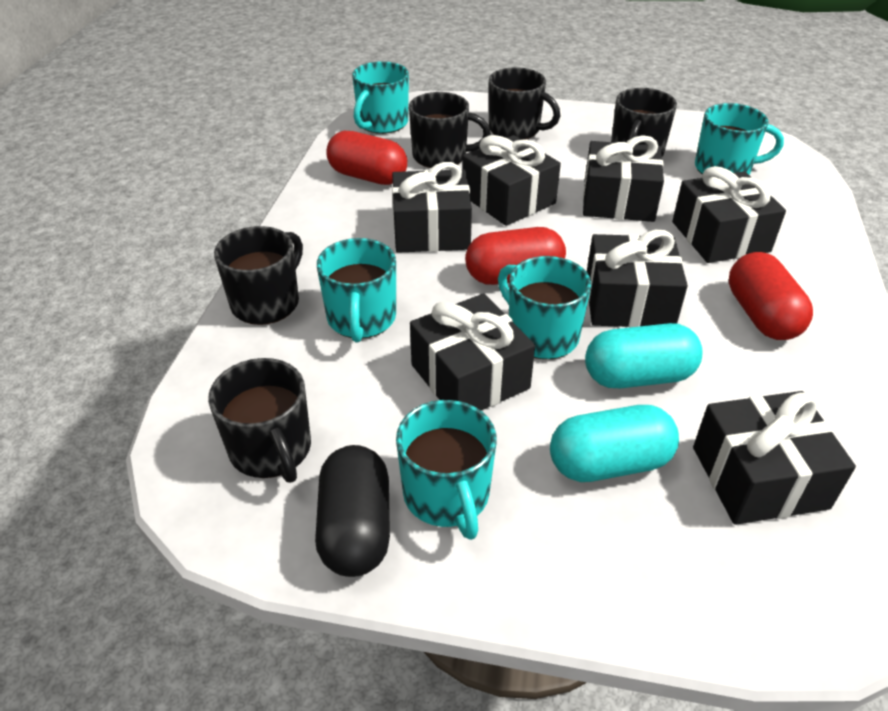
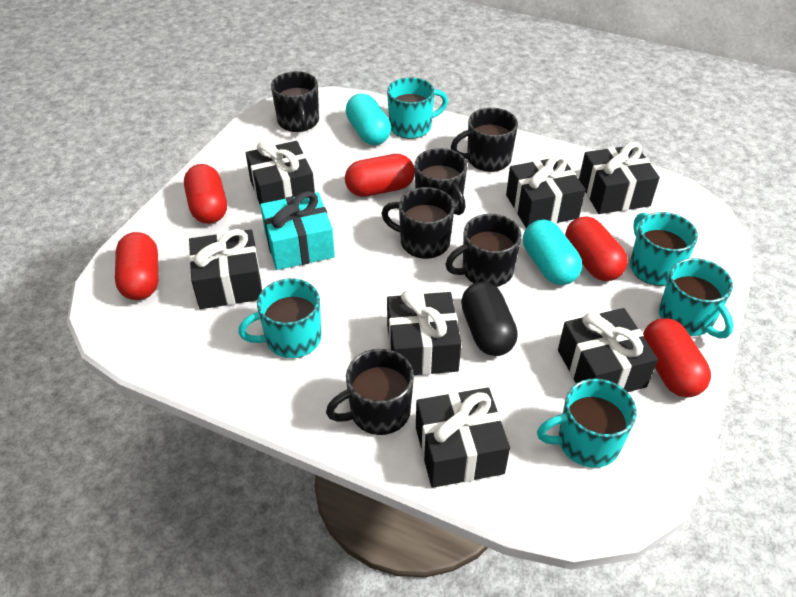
black mug: 5 -> 6
red capsule: 3 -> 5
turquoise gift: 0 -> 1

